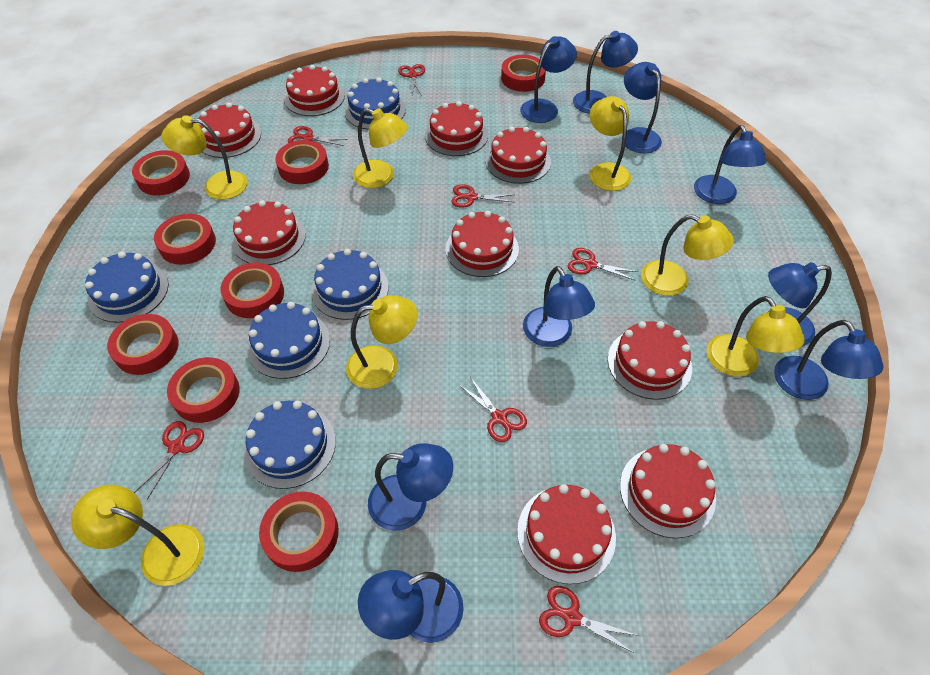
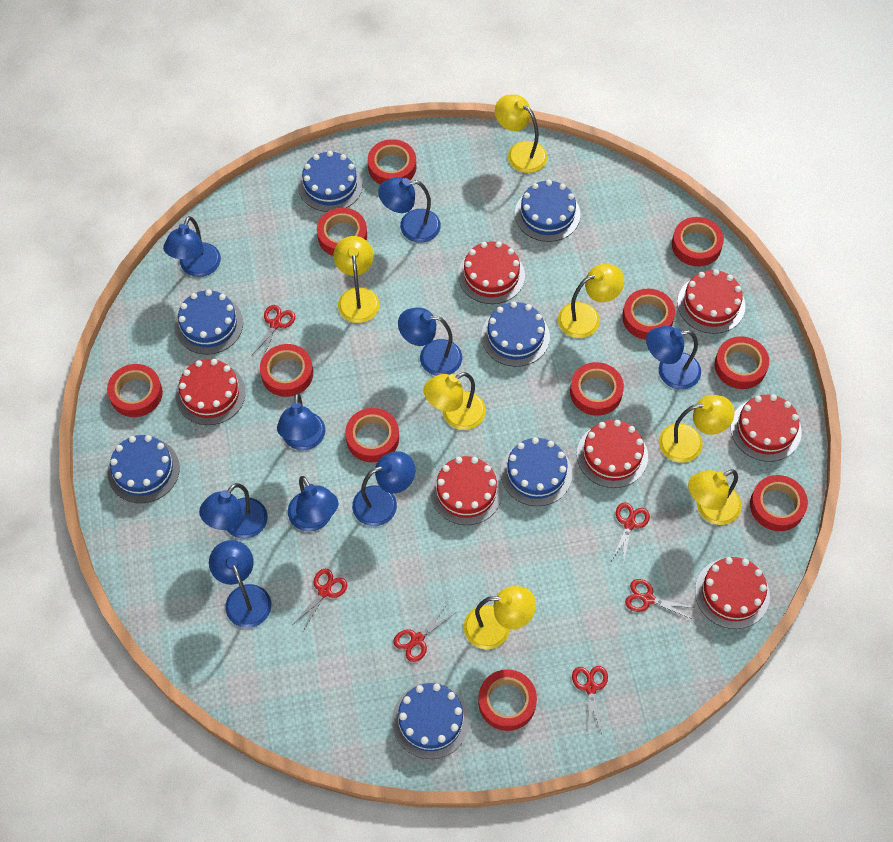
blue cake: 5 -> 7
red cake: 9 -> 7
red scissors: 7 -> 6
red tape: 8 -> 11

